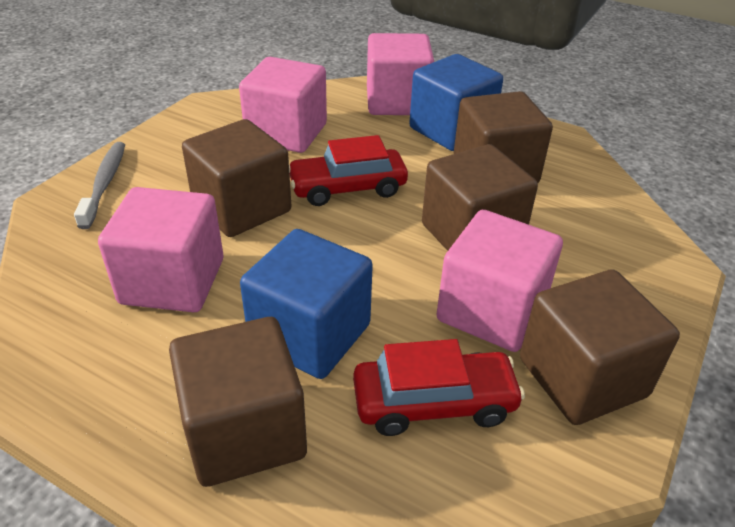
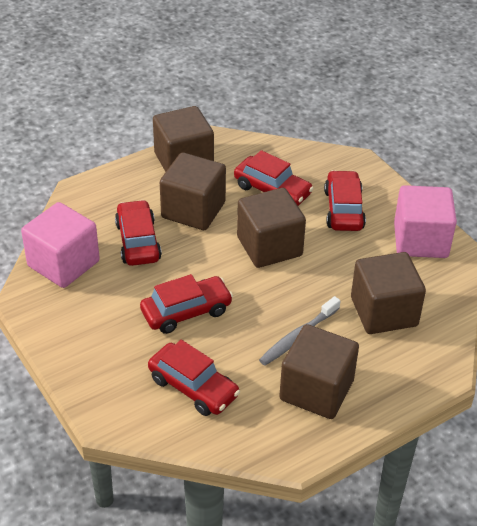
blue cube: 2 -> 0
pink cube: 4 -> 2
red car: 2 -> 5

